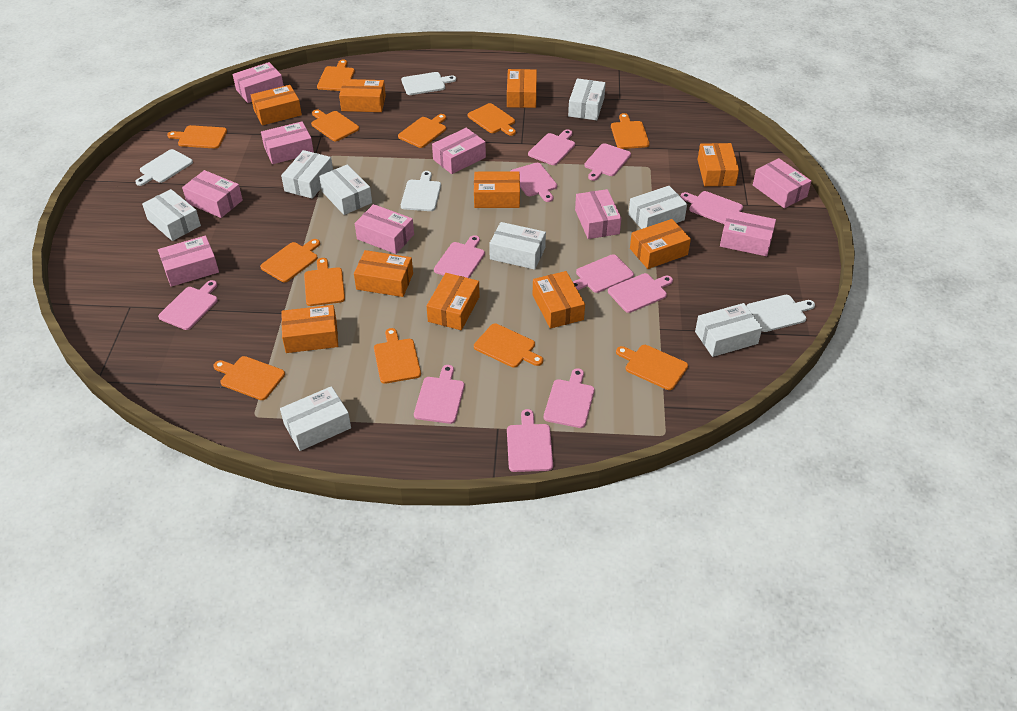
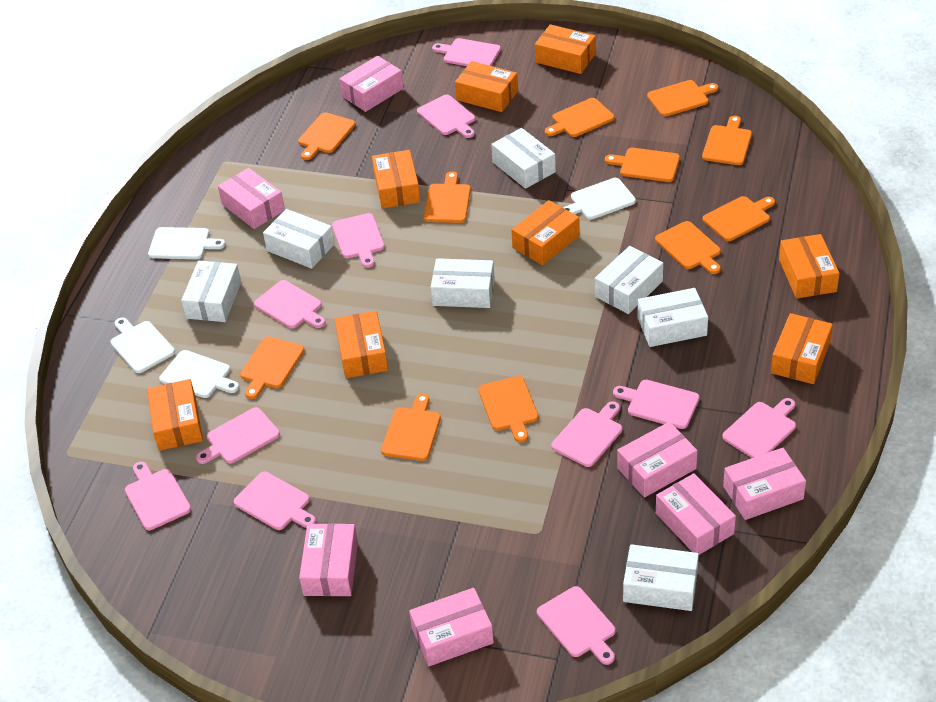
orange box: 10 -> 8
orange cutting board: 12 -> 11
pink box: 9 -> 7
white box: 8 -> 7

